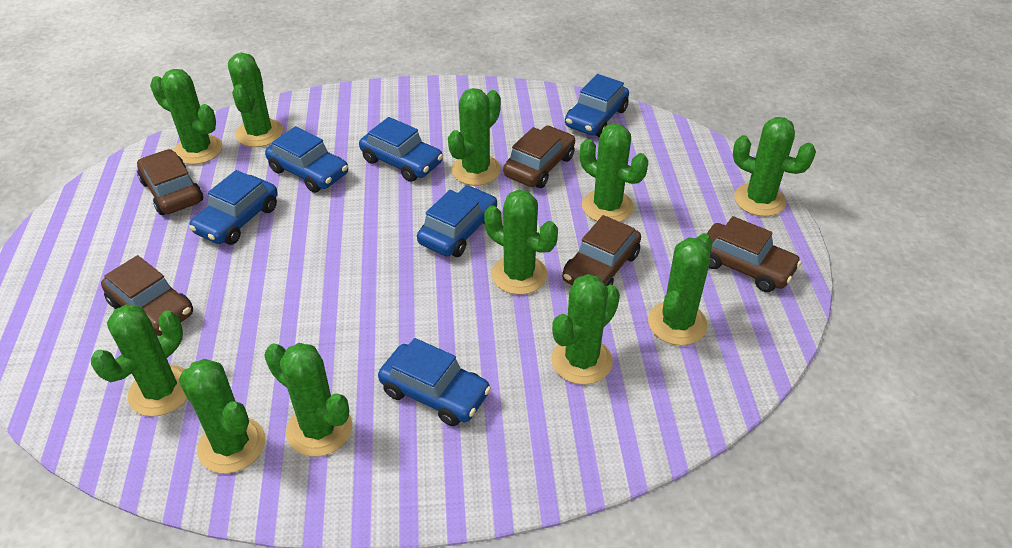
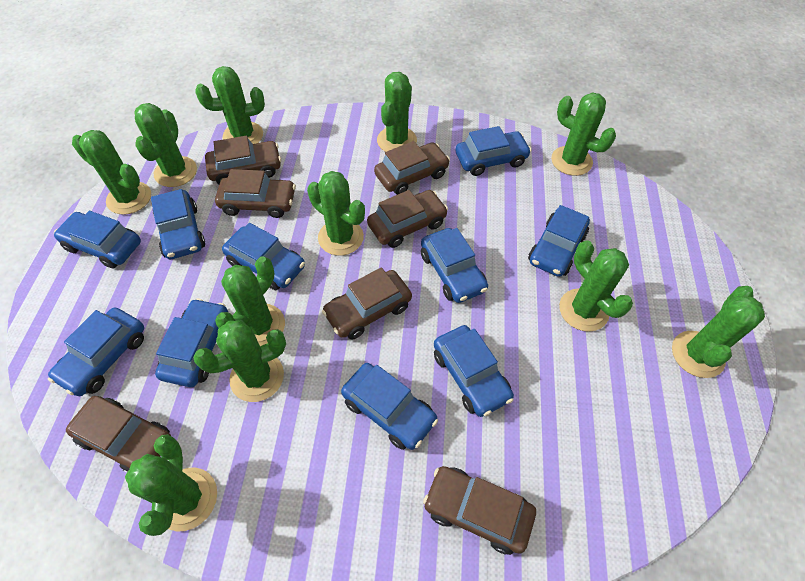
blue car: 6 -> 10
brown car: 5 -> 7

